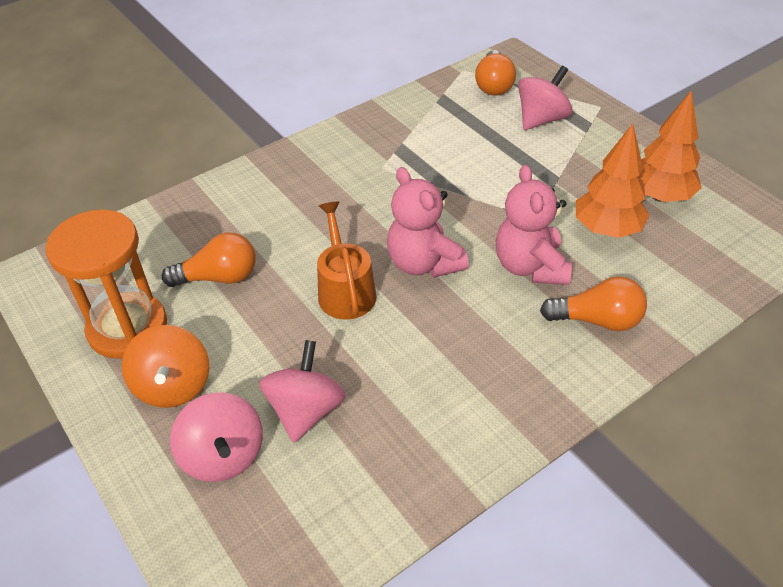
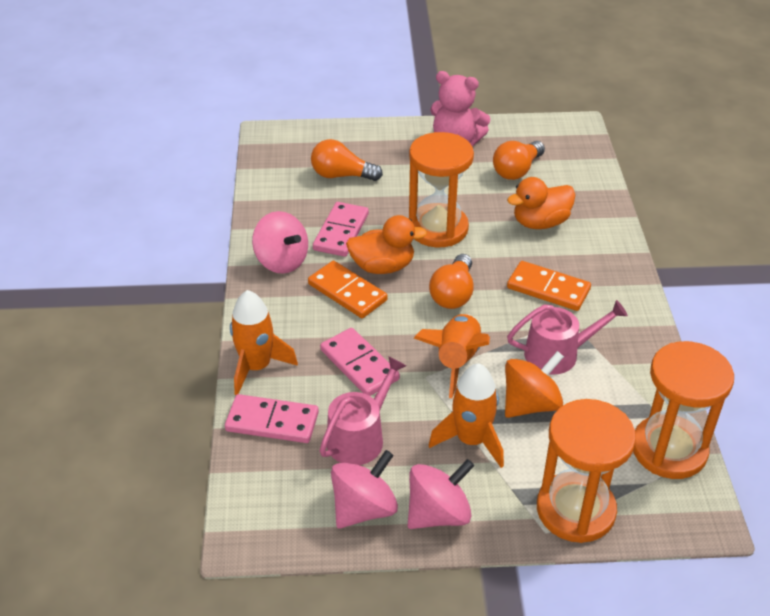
orange domino: 0 -> 2
orange duck: 0 -> 2
orange hourglass: 1 -> 3
orange rocket: 0 -> 3
orange tree: 2 -> 0
orange watering can: 1 -> 0
pink domino: 0 -> 3
pink teddy bear: 2 -> 1
pink watering can: 0 -> 2

